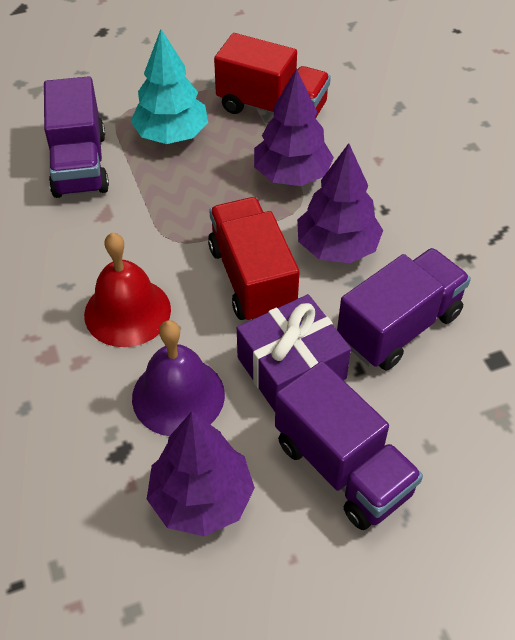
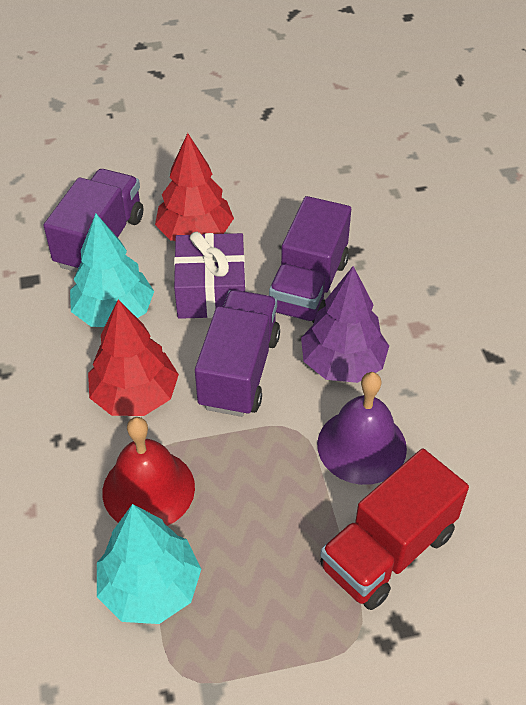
purple tree: 3 -> 1
red tree: 0 -> 2
red truck: 2 -> 1
turquoise tree: 1 -> 2

